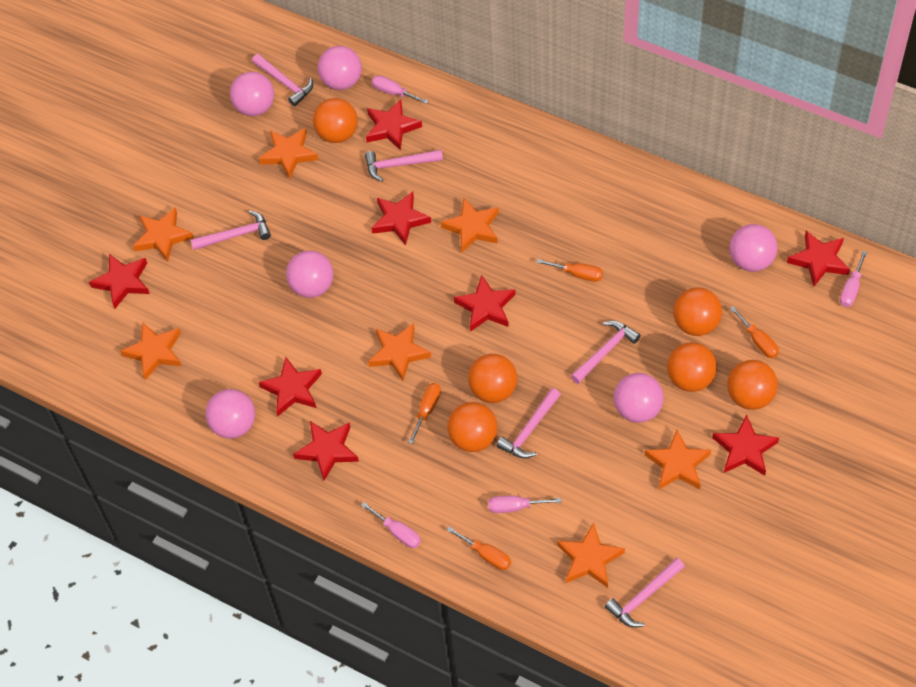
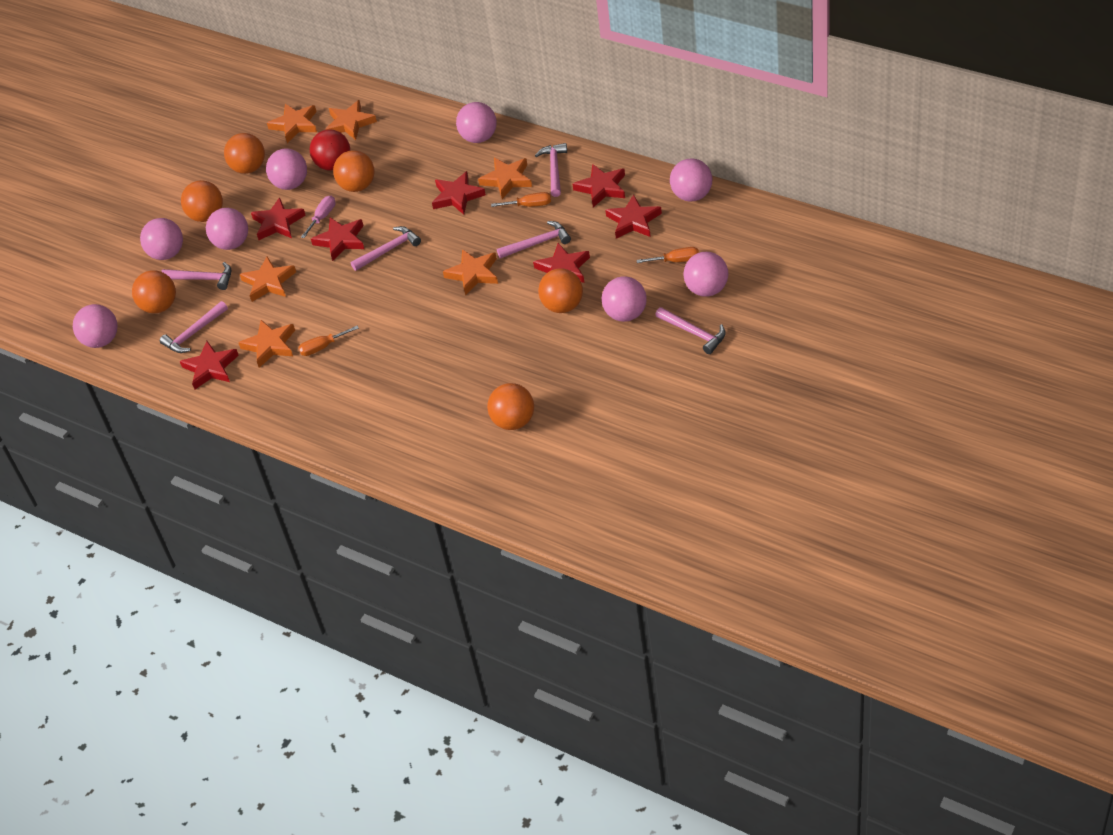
orange screwdriver: 4 -> 3
orange star: 7 -> 6
pink ball: 6 -> 8
pink screwdriver: 4 -> 1
red ball: 0 -> 1
red star: 8 -> 7

